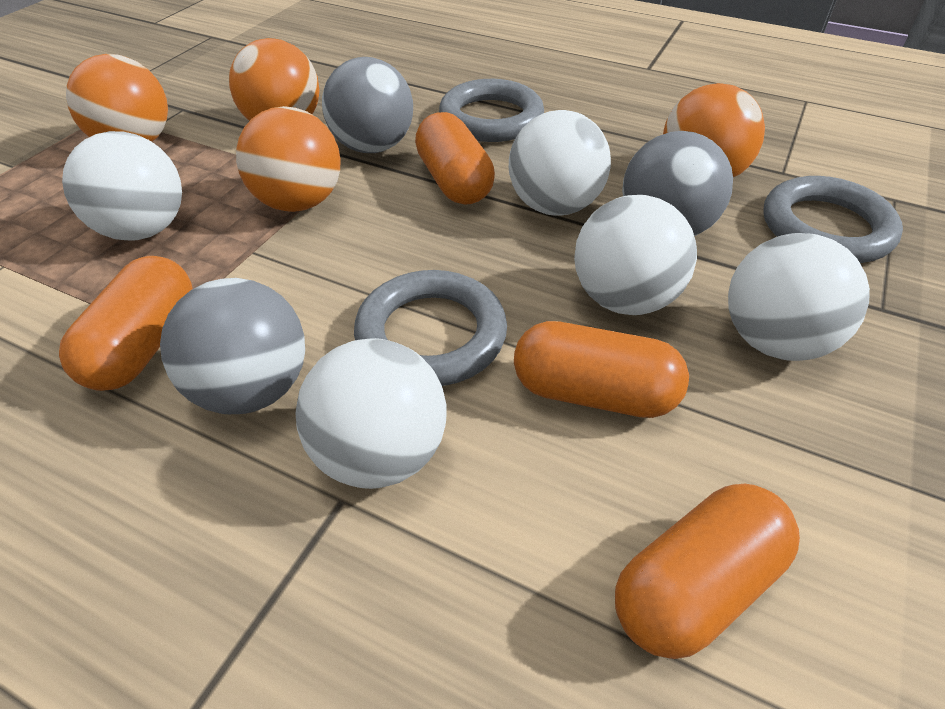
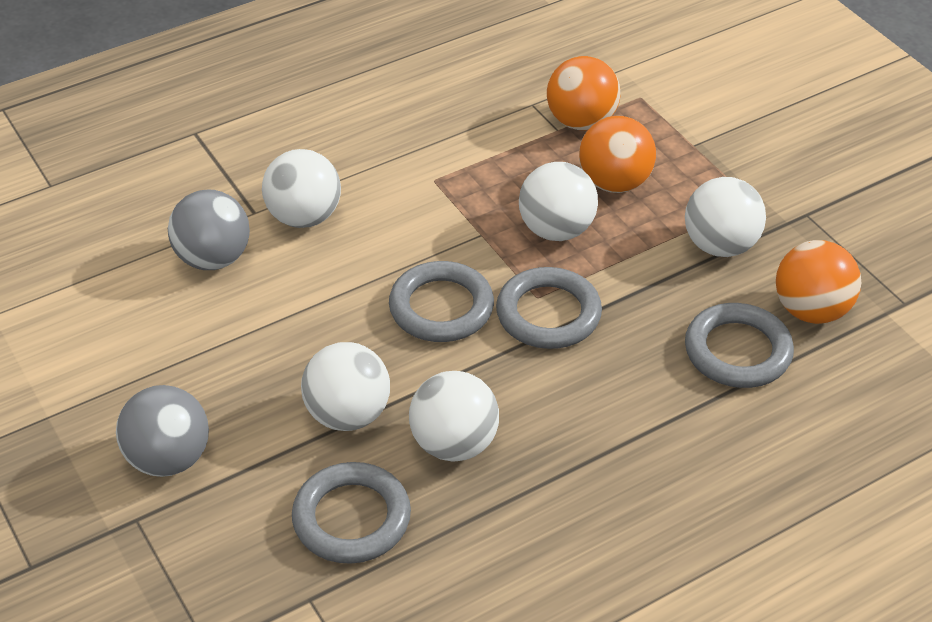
grey ball: 3 -> 2
grey ring: 3 -> 4
orange ball: 4 -> 3
orange capsule: 4 -> 0

